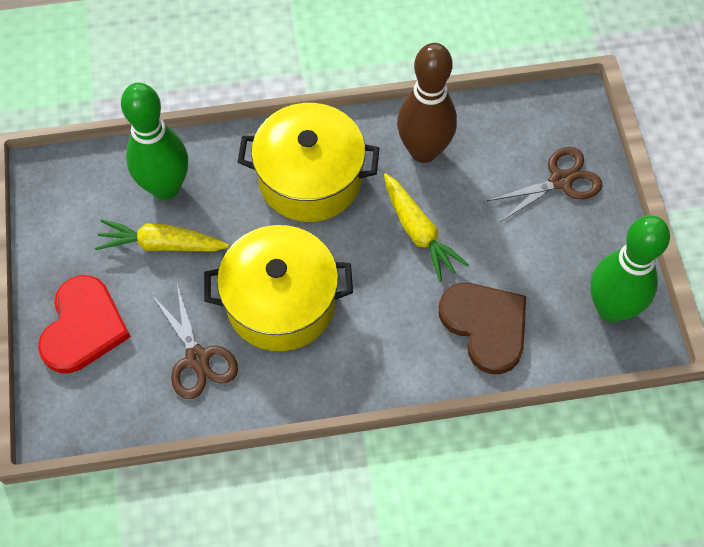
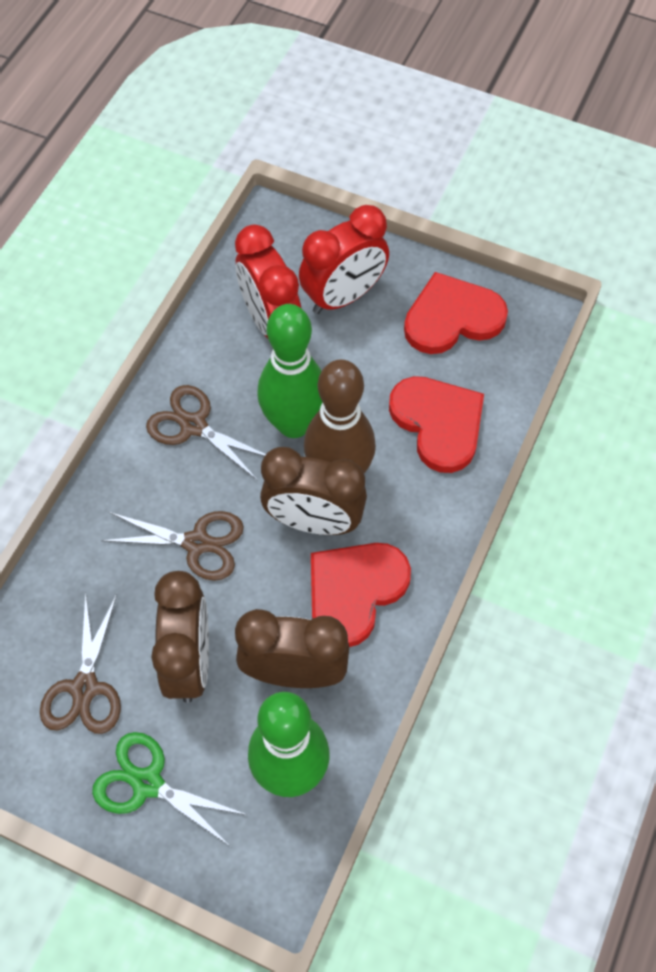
brown clock: 0 -> 3
brown heart: 1 -> 0
brown scissors: 2 -> 3
green scissors: 0 -> 1
red clock: 0 -> 2
red heart: 1 -> 3
yellow carrot: 2 -> 0
yellow pot: 2 -> 0

